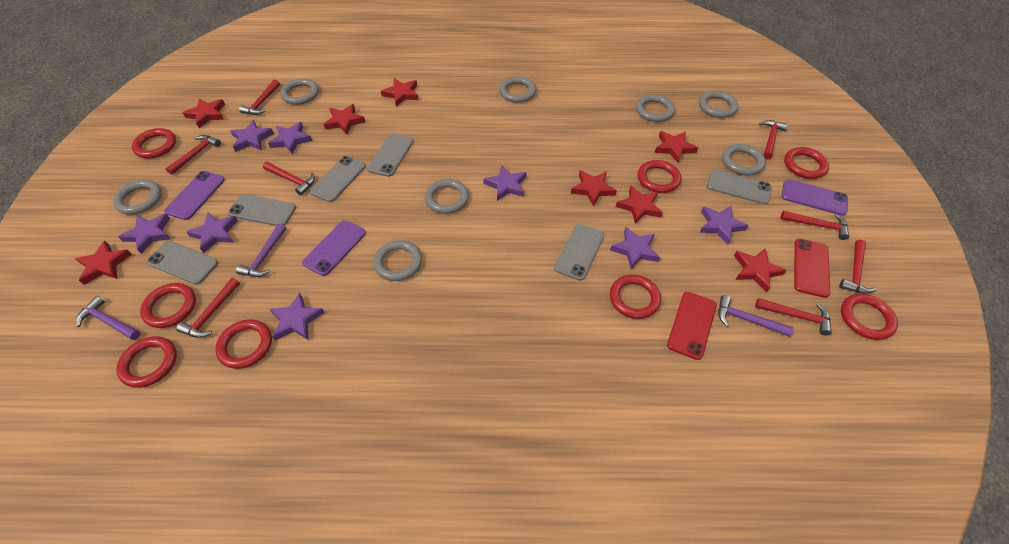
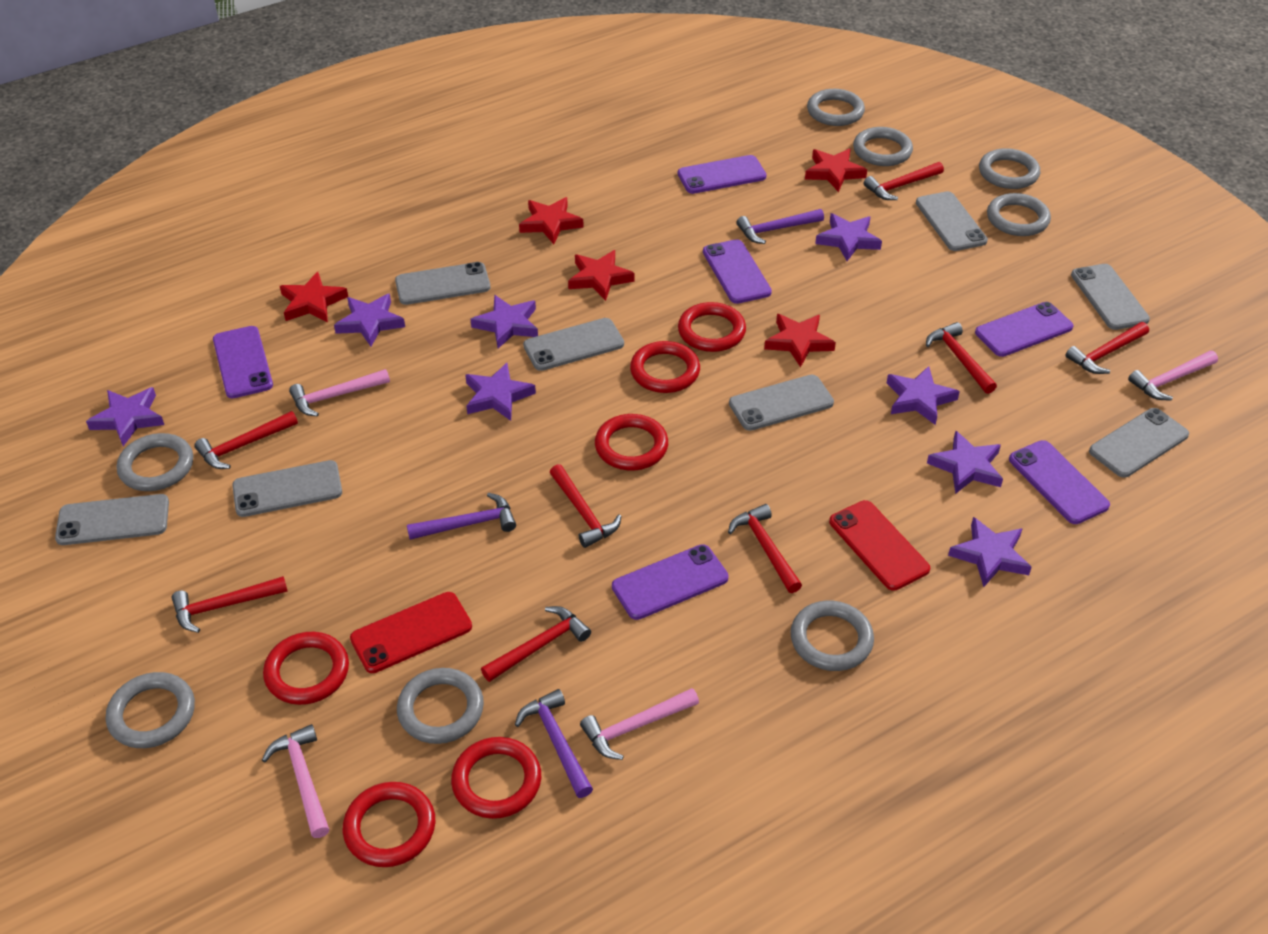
grey phone: 6 -> 8
pink hammer: 0 -> 4
purple phone: 3 -> 6
red ring: 8 -> 6
red star: 8 -> 5

